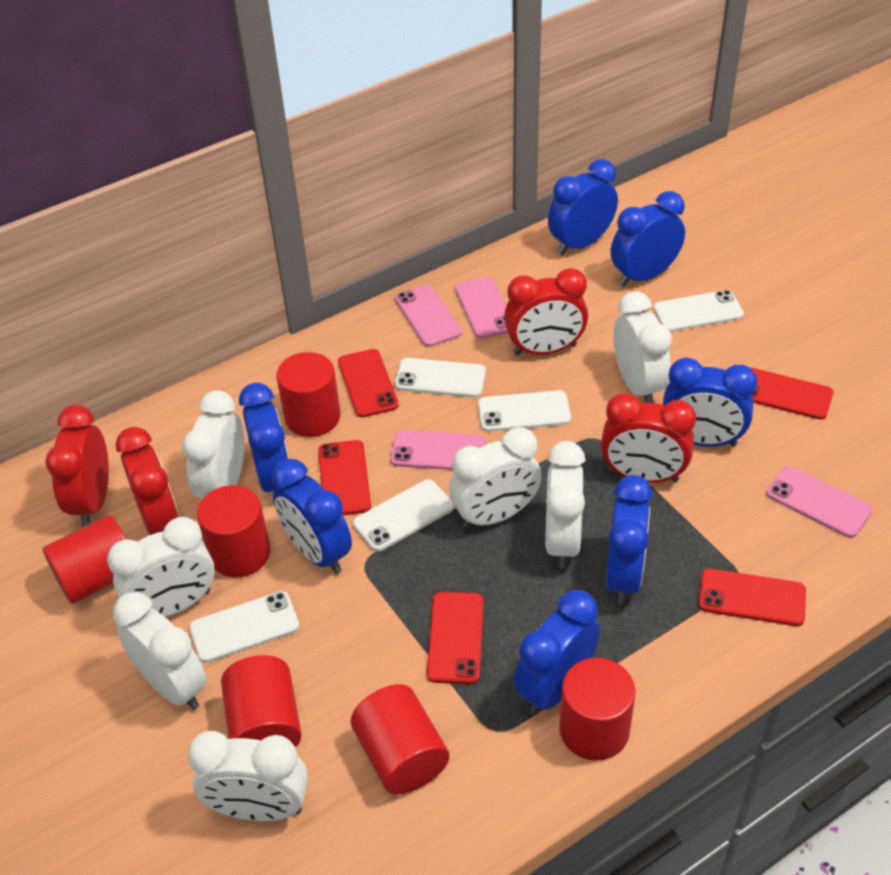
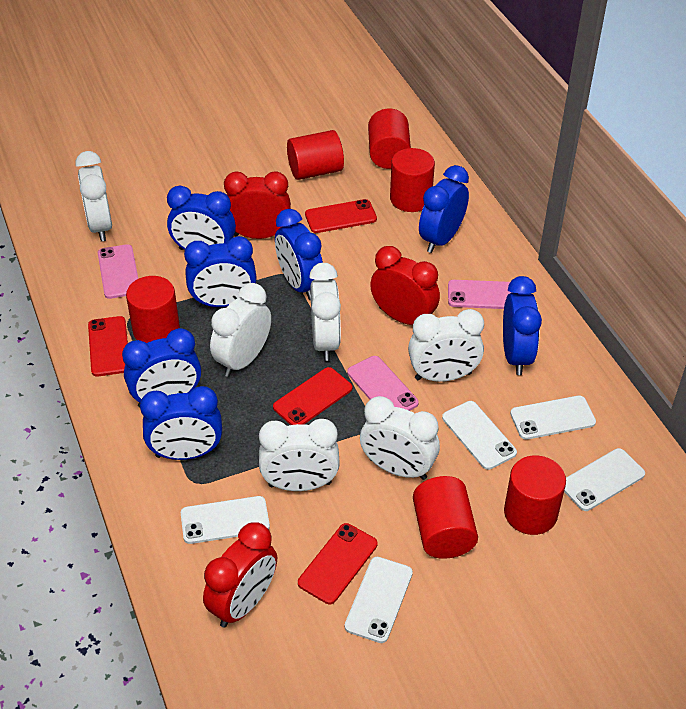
pink phone: 4 -> 3
red clock: 4 -> 3
red phone: 5 -> 4
white clock: 7 -> 6

